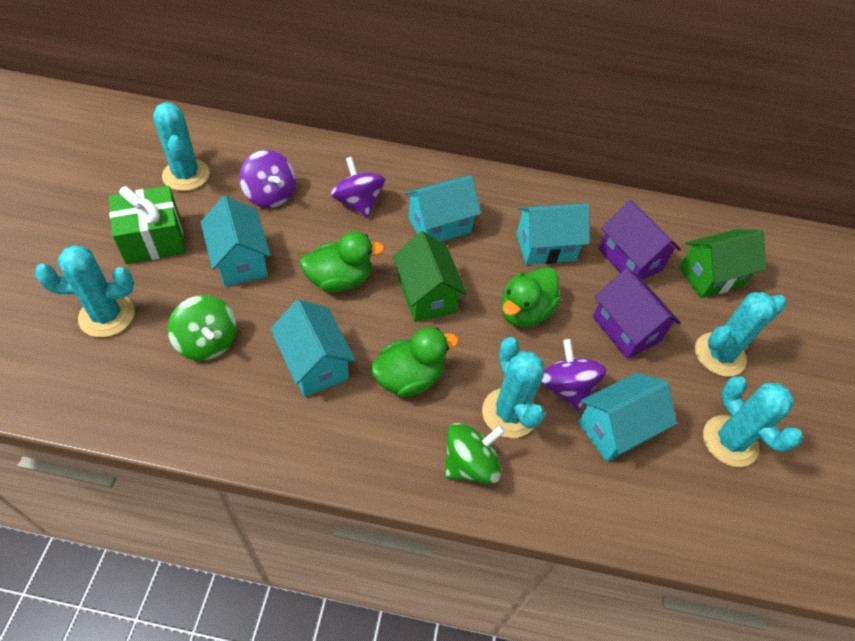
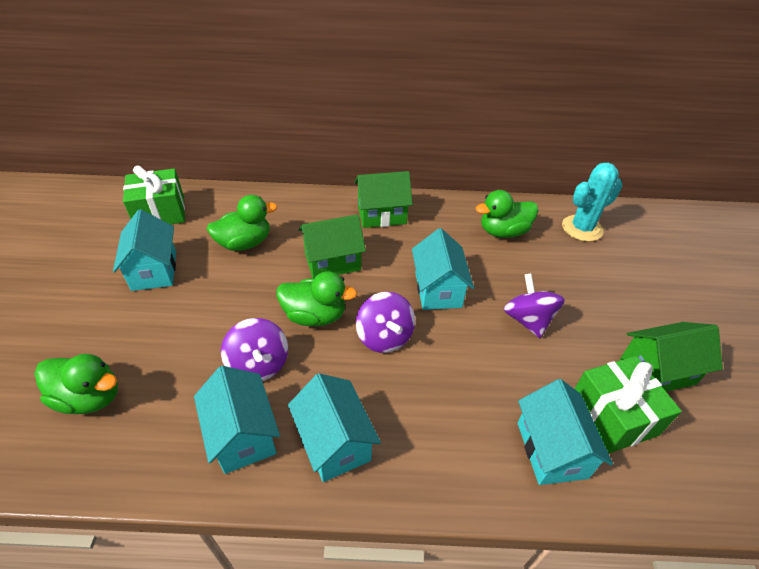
green duck: 3 -> 4
green gift: 1 -> 2
green house: 2 -> 3
green spinning top: 2 -> 0
purple house: 2 -> 0
turquoise cactus: 5 -> 1

